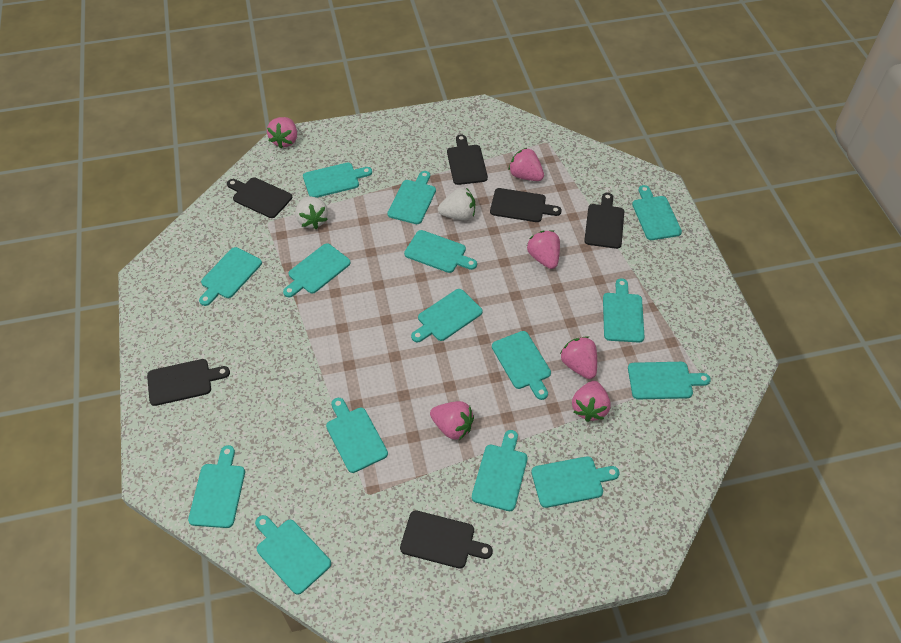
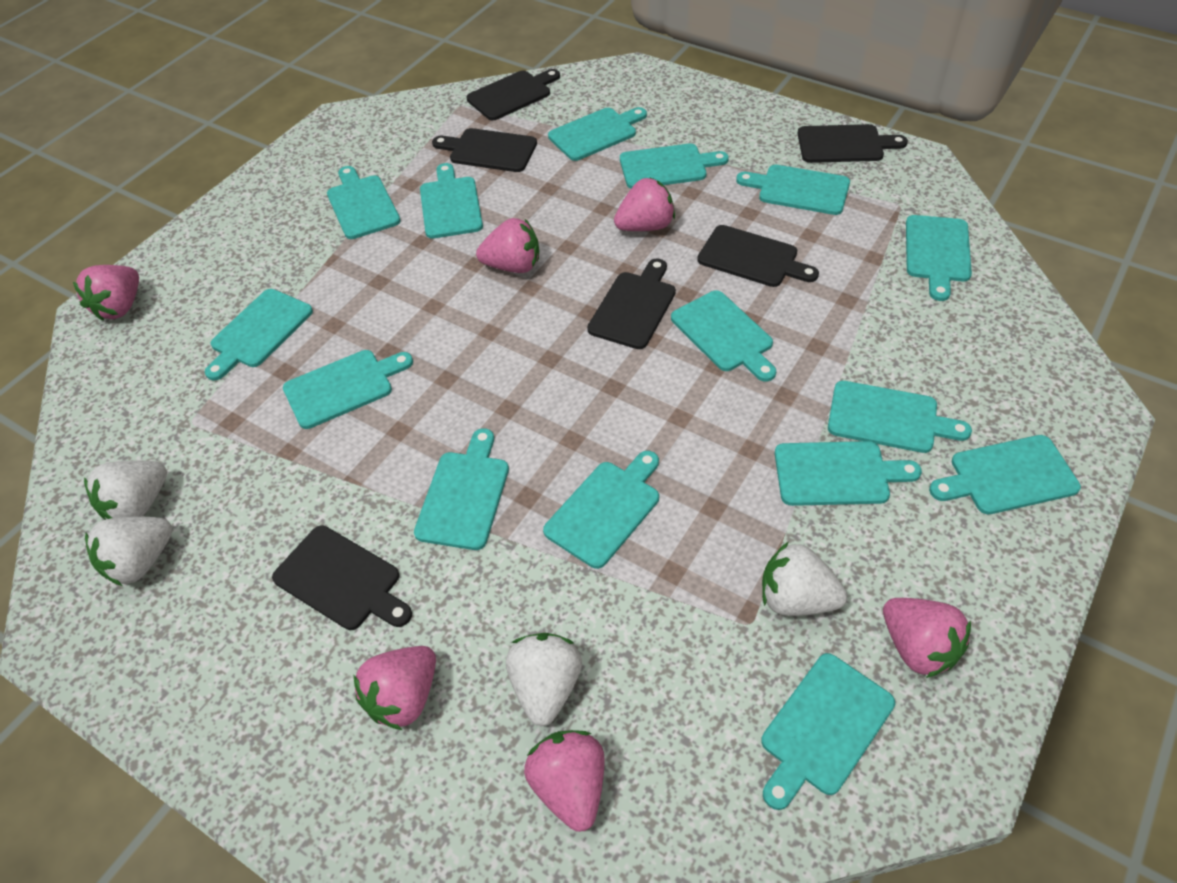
white strawberry: 2 -> 4

